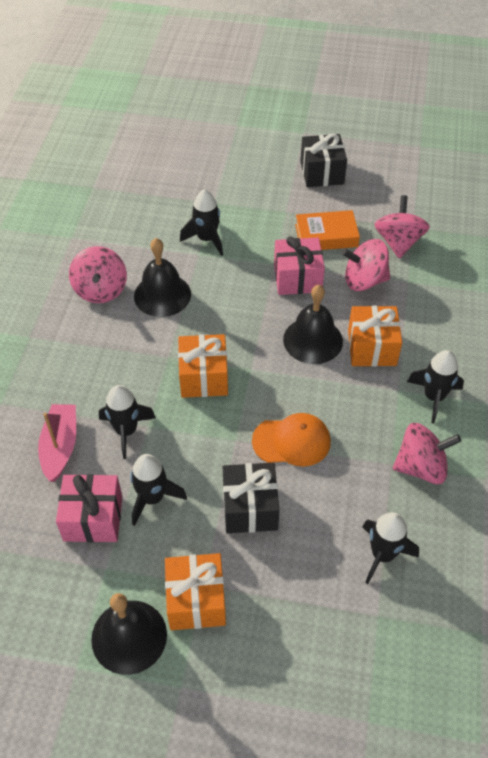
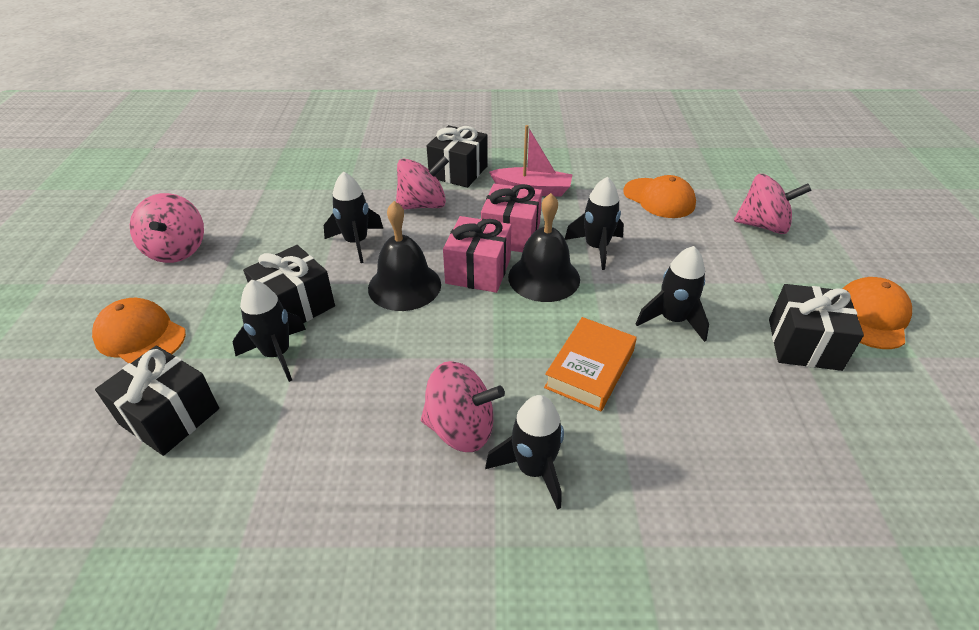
black bell: 3 -> 2
black gift: 2 -> 4
orange cap: 1 -> 3
orange gift: 3 -> 0

